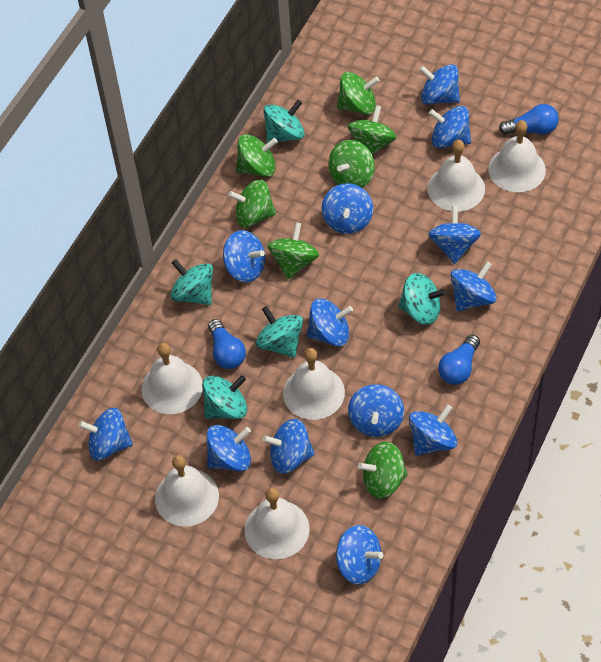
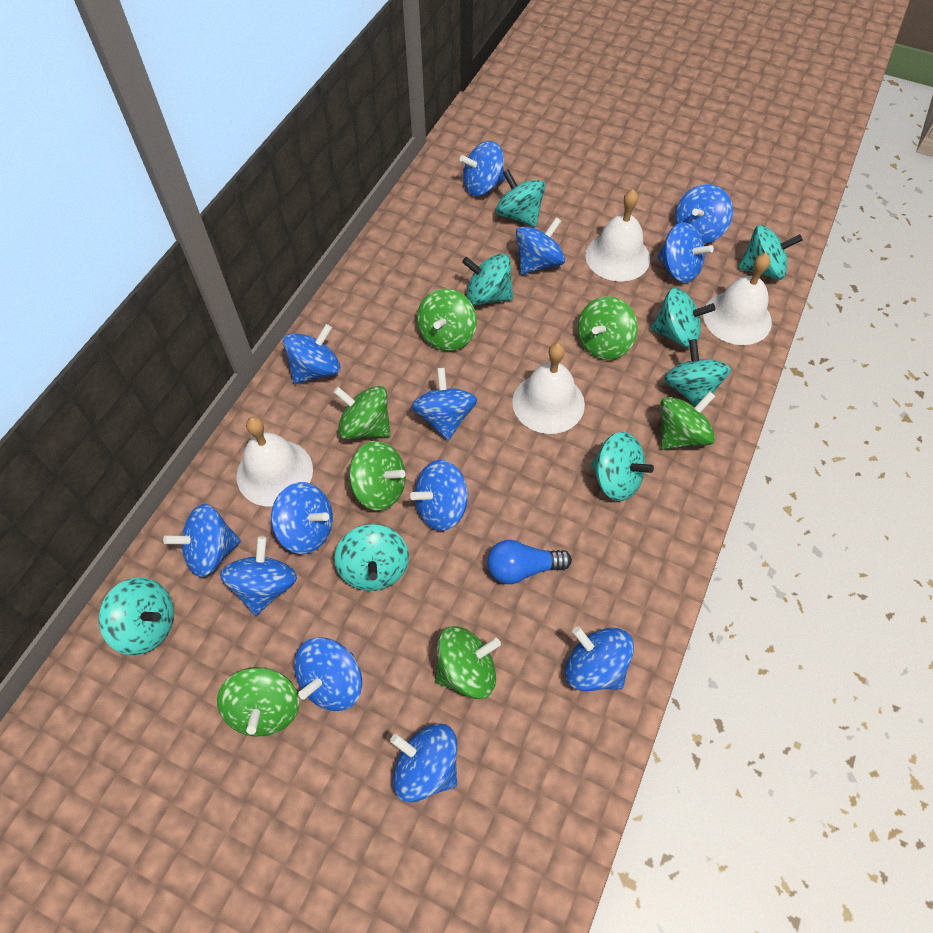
blue light bulb: 3 -> 1
turquoise spinning top: 5 -> 8
white bell: 6 -> 4

